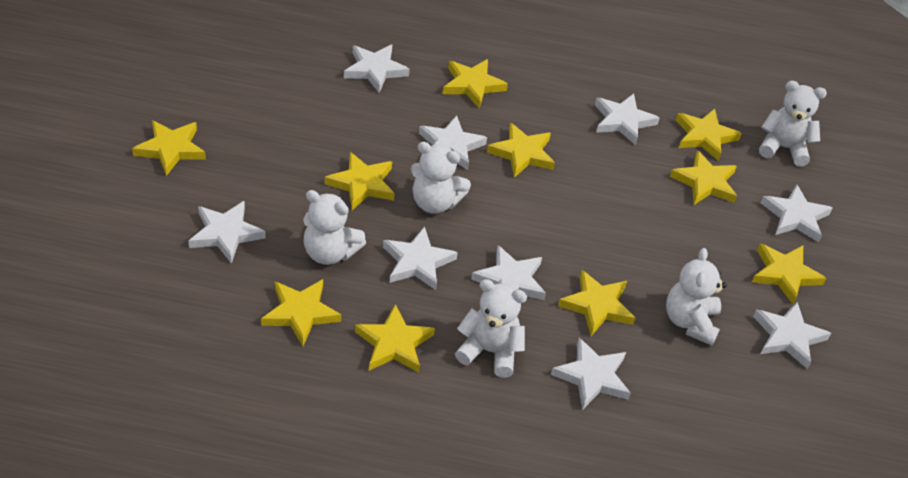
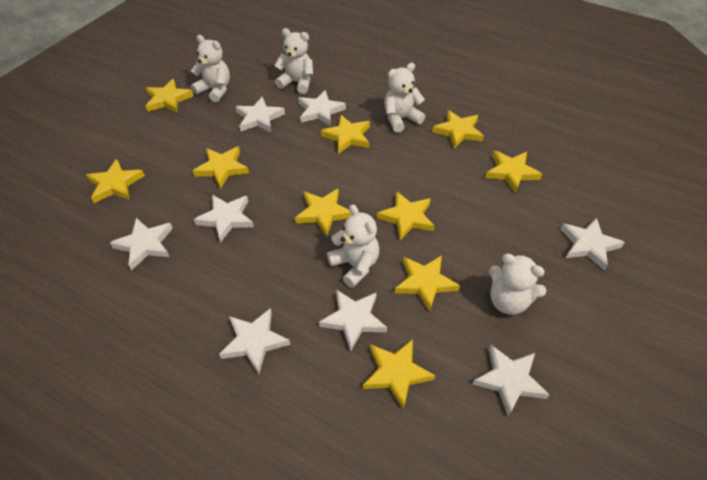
white star: 9 -> 8

